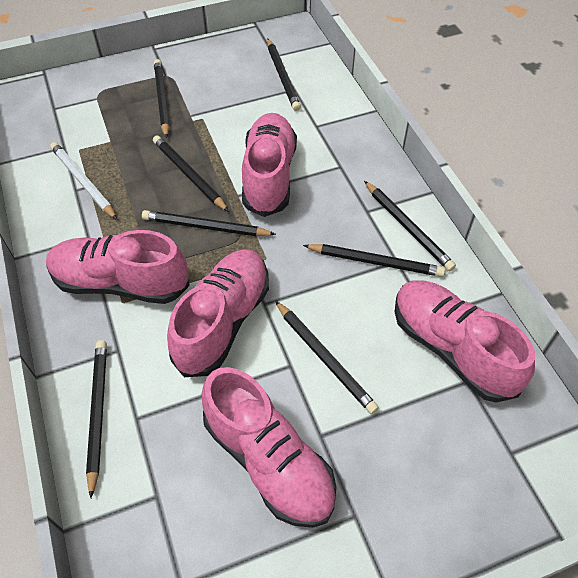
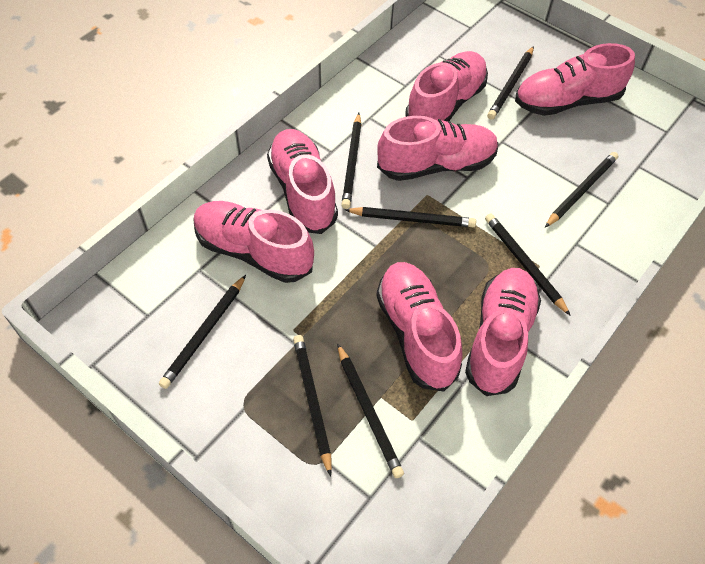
pink shoe: 5 -> 7
white pencil: 1 -> 0

